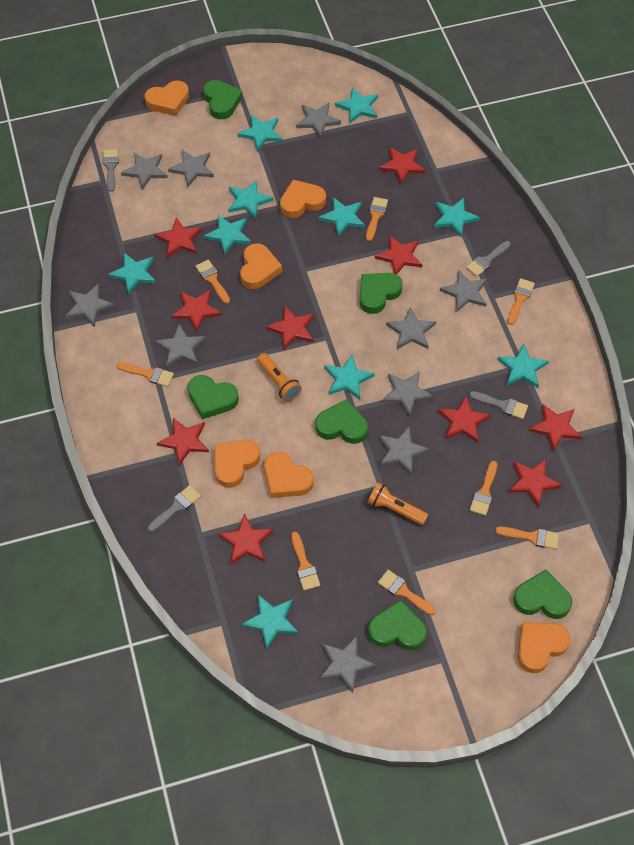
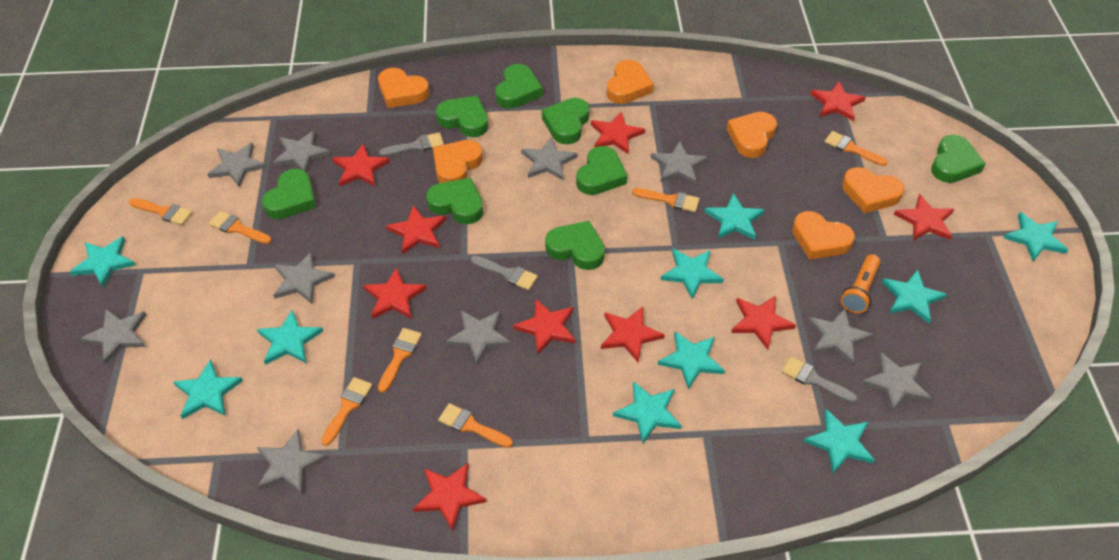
green heart: 6 -> 8
grey brush: 4 -> 3
orange brush: 8 -> 7
orange flashlight: 2 -> 1

